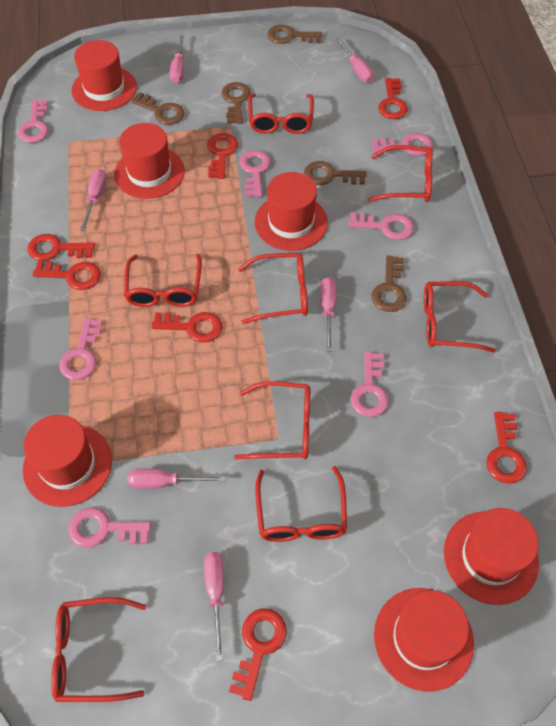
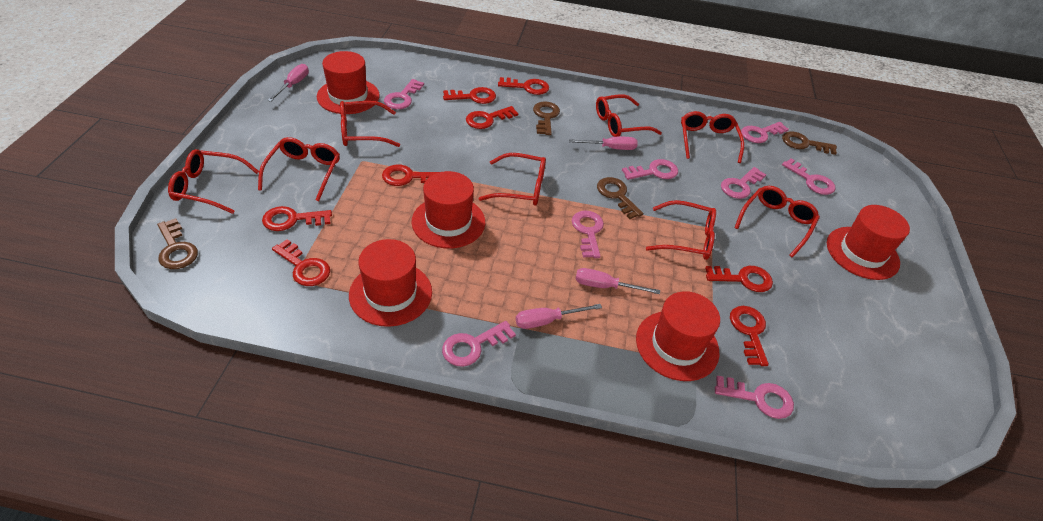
brown key: 5 -> 4
pink key: 7 -> 8
pink screwdriver: 6 -> 4
red hat: 6 -> 5
red key: 7 -> 8

